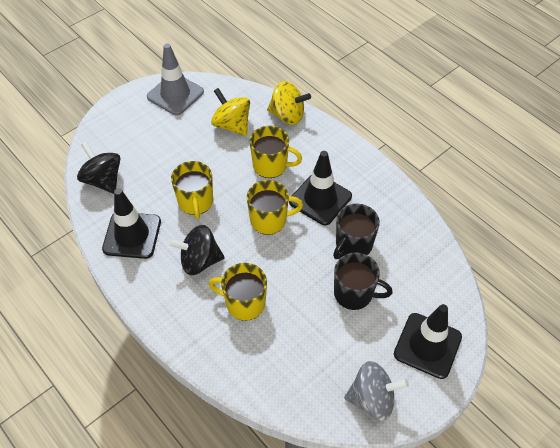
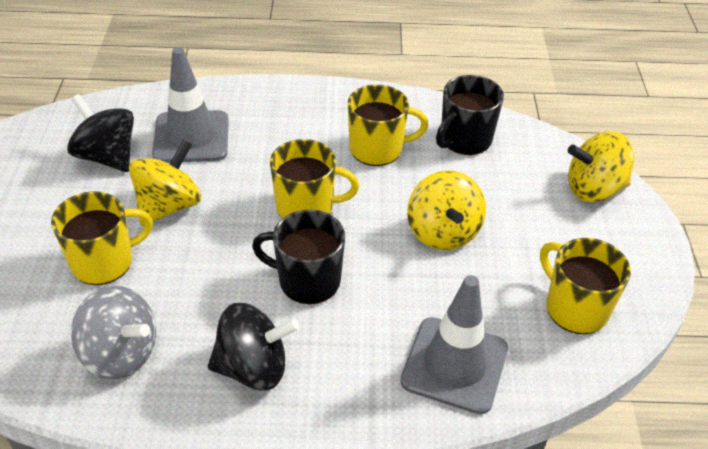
black traffic cone: 3 -> 0
grey traffic cone: 1 -> 2
yellow spinning top: 2 -> 3

